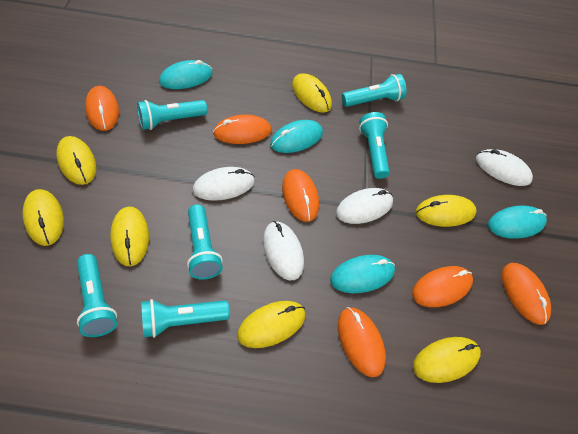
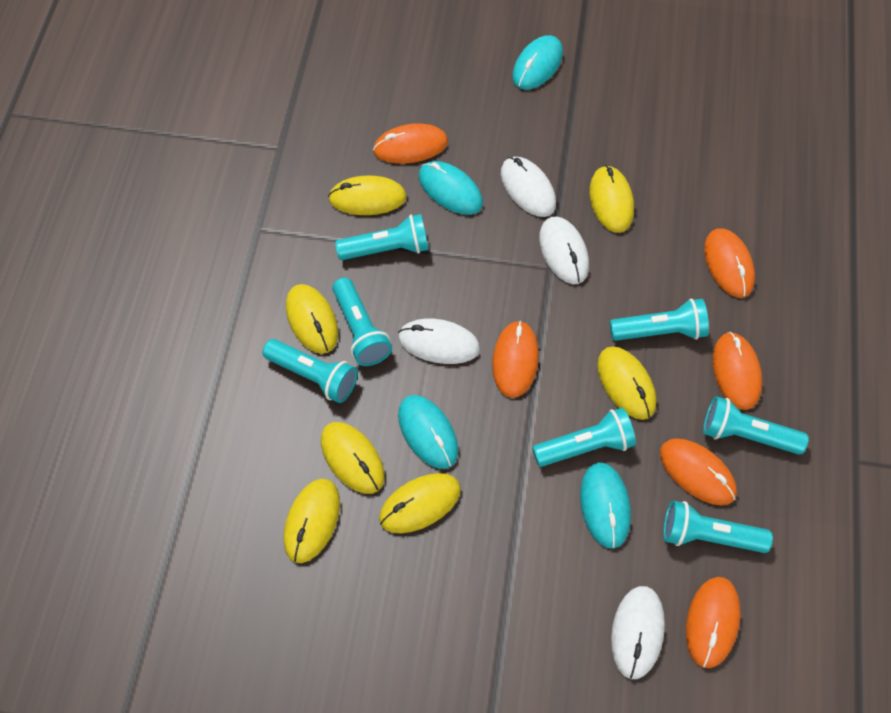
turquoise flashlight: 6 -> 7

